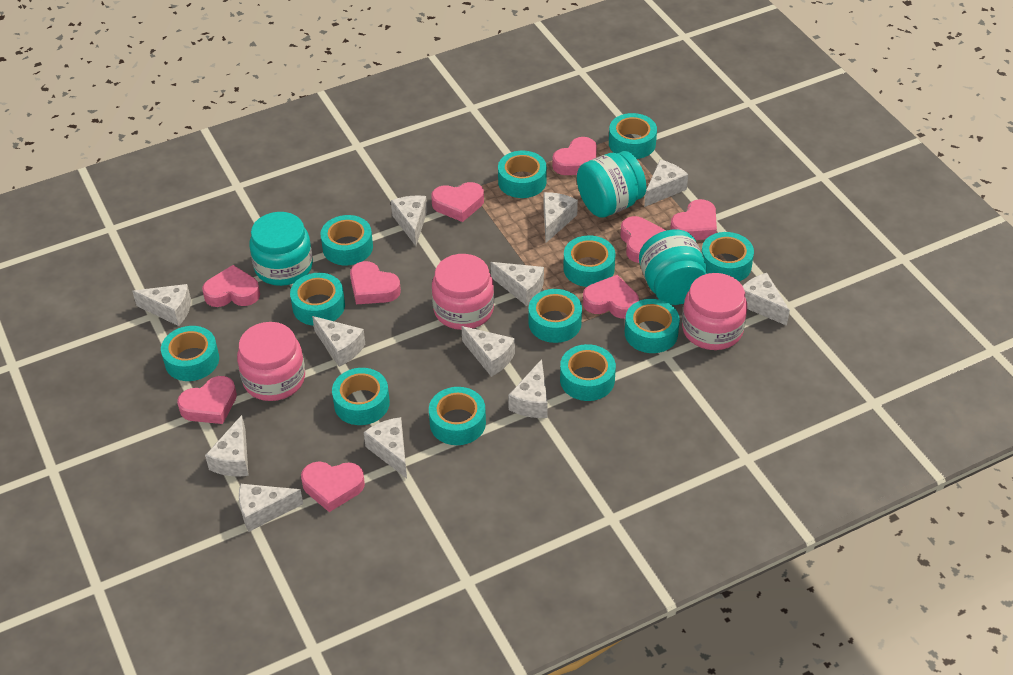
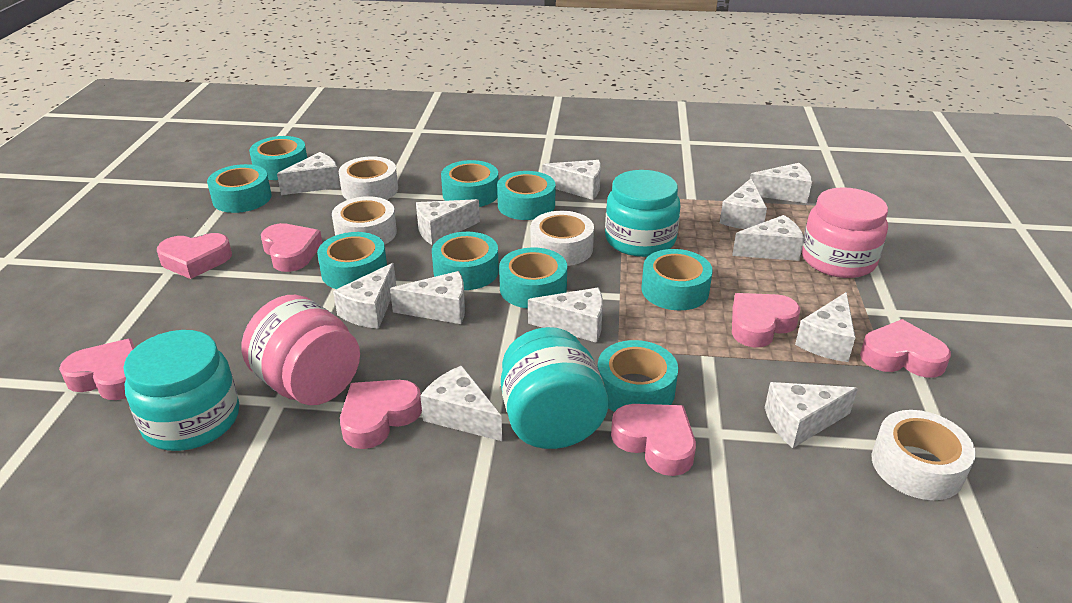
pink heart: 9 -> 7
pink jar: 3 -> 2
turquoise tape: 12 -> 9
white tape: 0 -> 4

